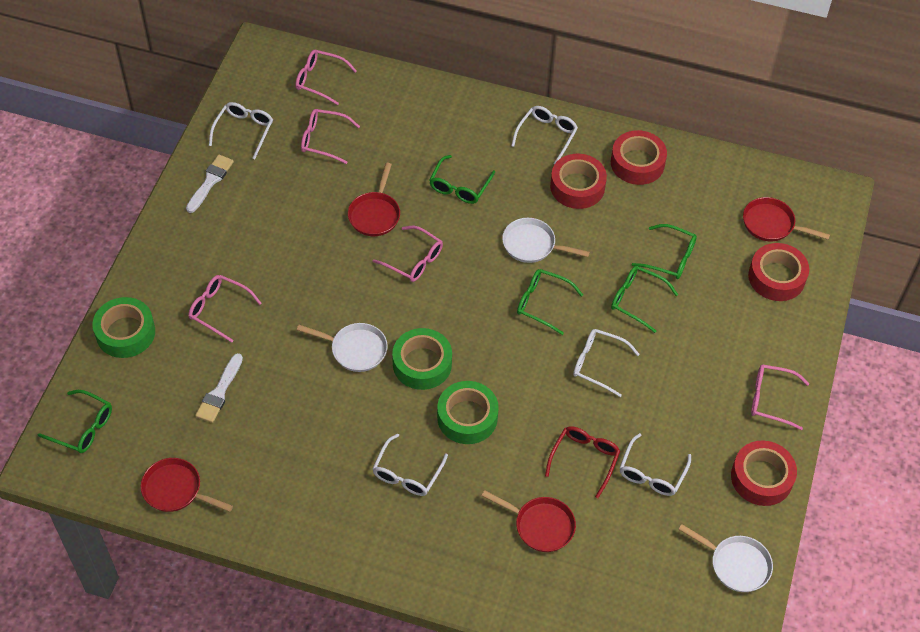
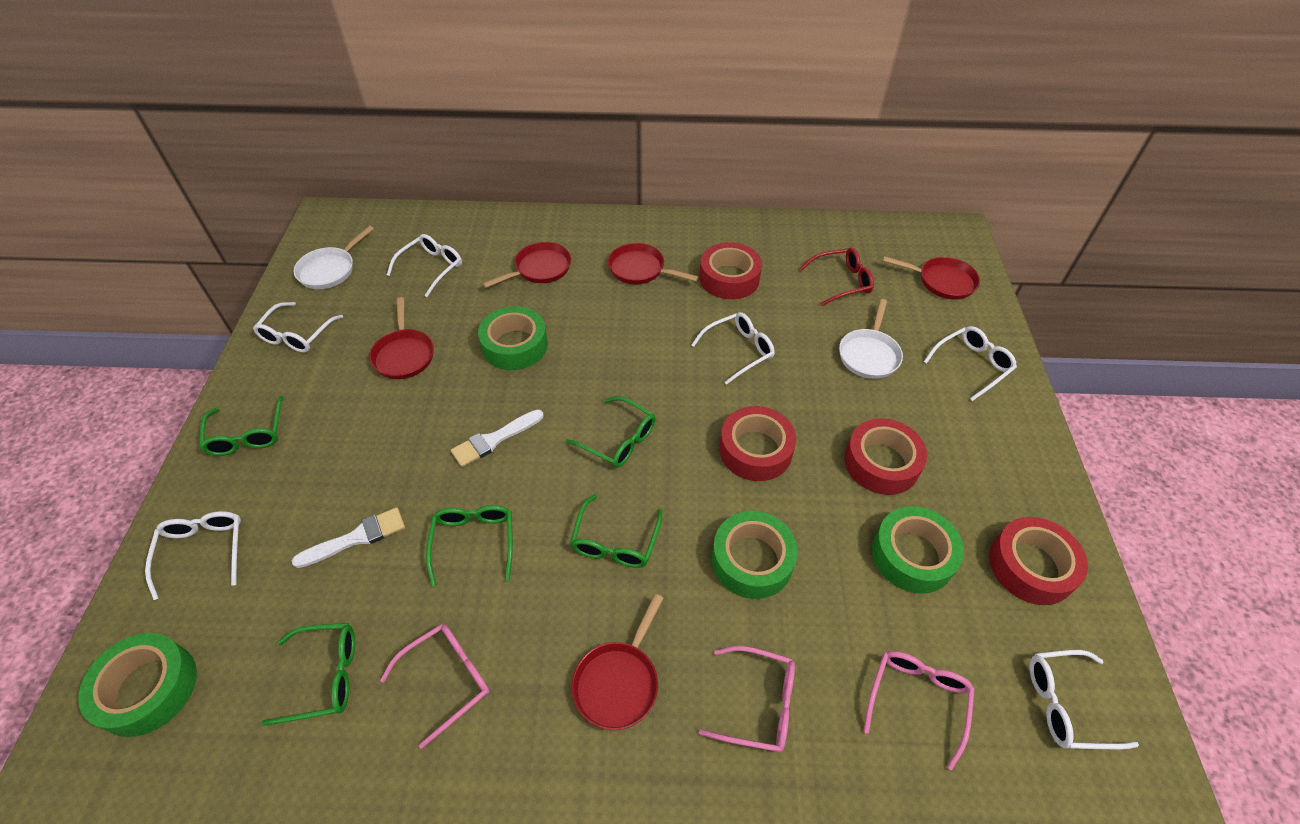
green tape: 3 -> 4
pink glasses: 5 -> 3
red pan: 4 -> 5
white glasses: 5 -> 6
white pan: 3 -> 2

